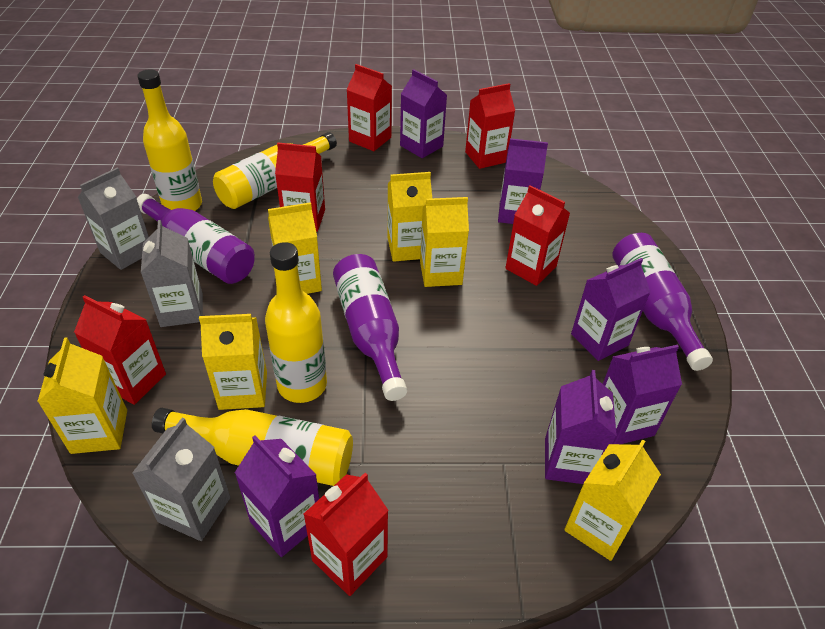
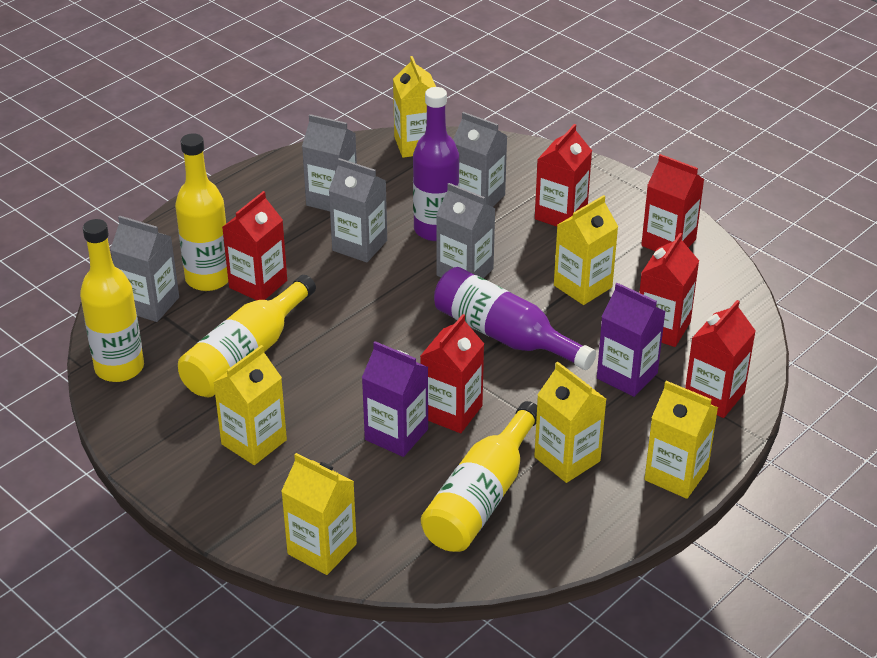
grey carton: 3 -> 5
purple bottle: 3 -> 2
purple carton: 6 -> 2

